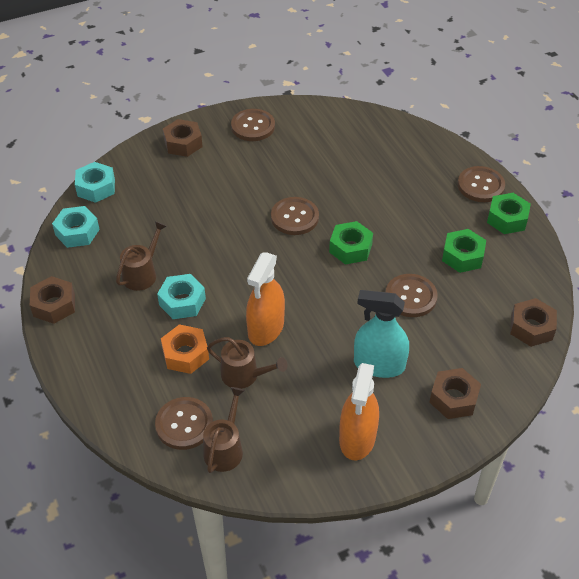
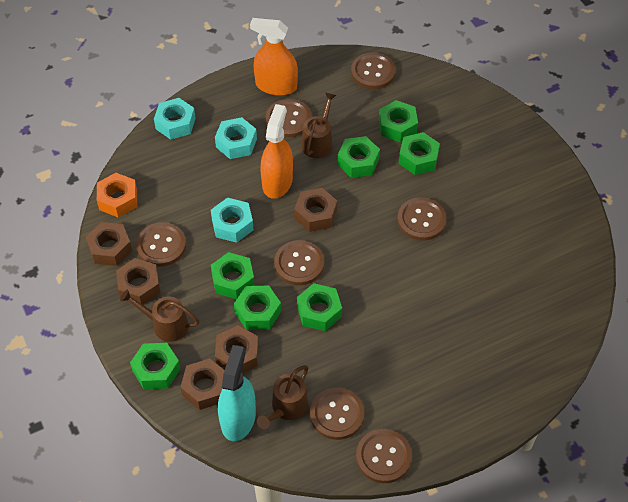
brown button: 5 -> 7
brown nut: 4 -> 5
green nut: 3 -> 7

